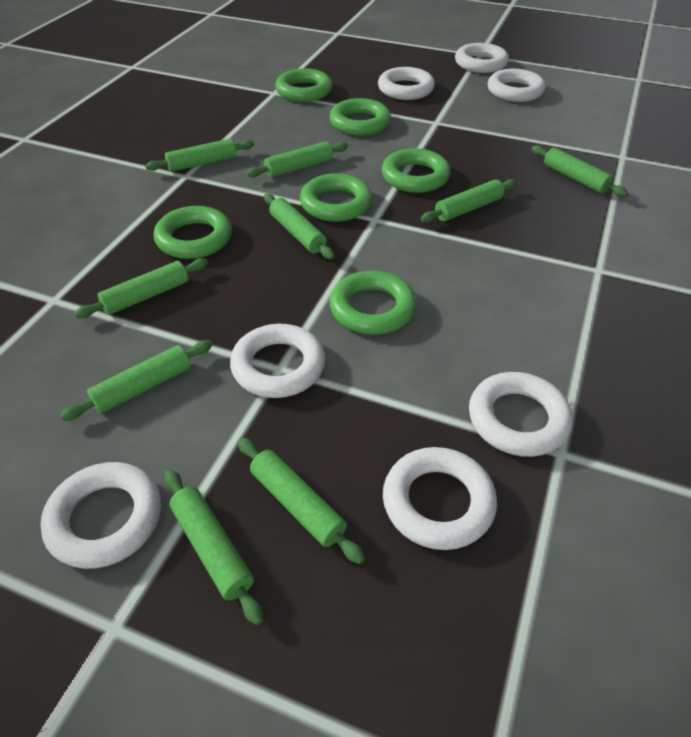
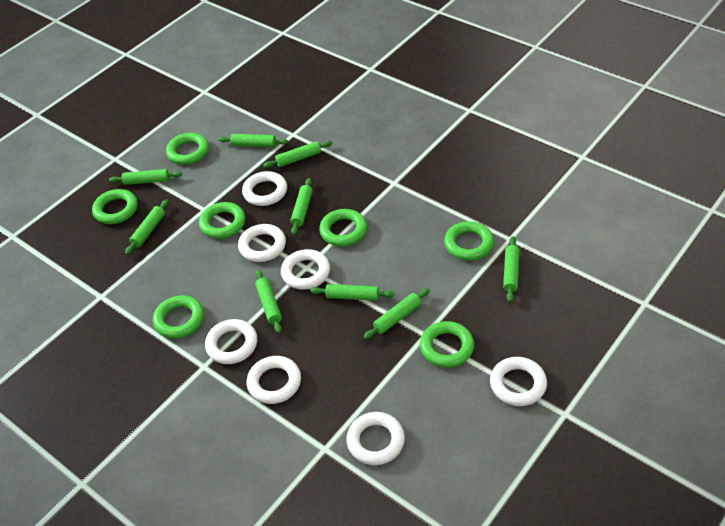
green ring: 6 -> 7

